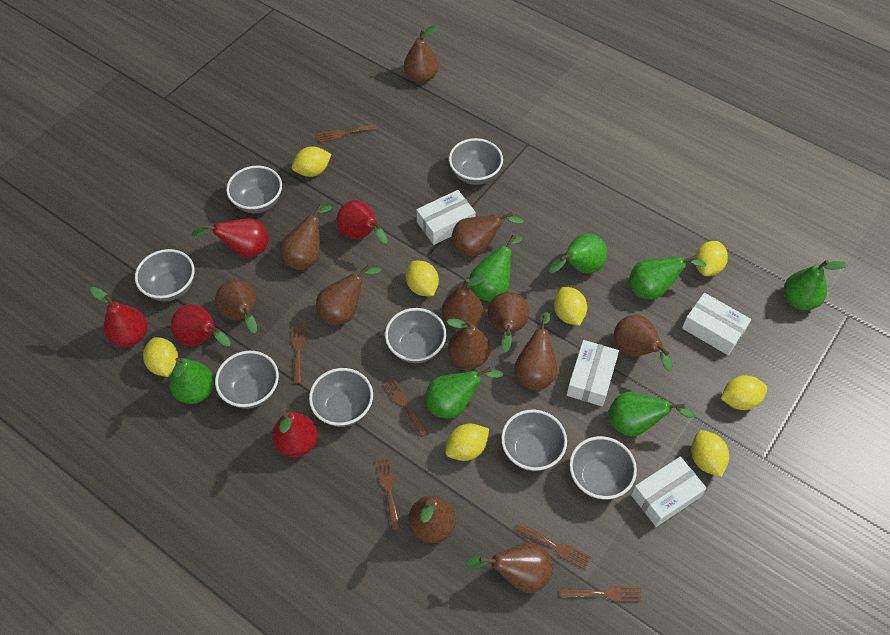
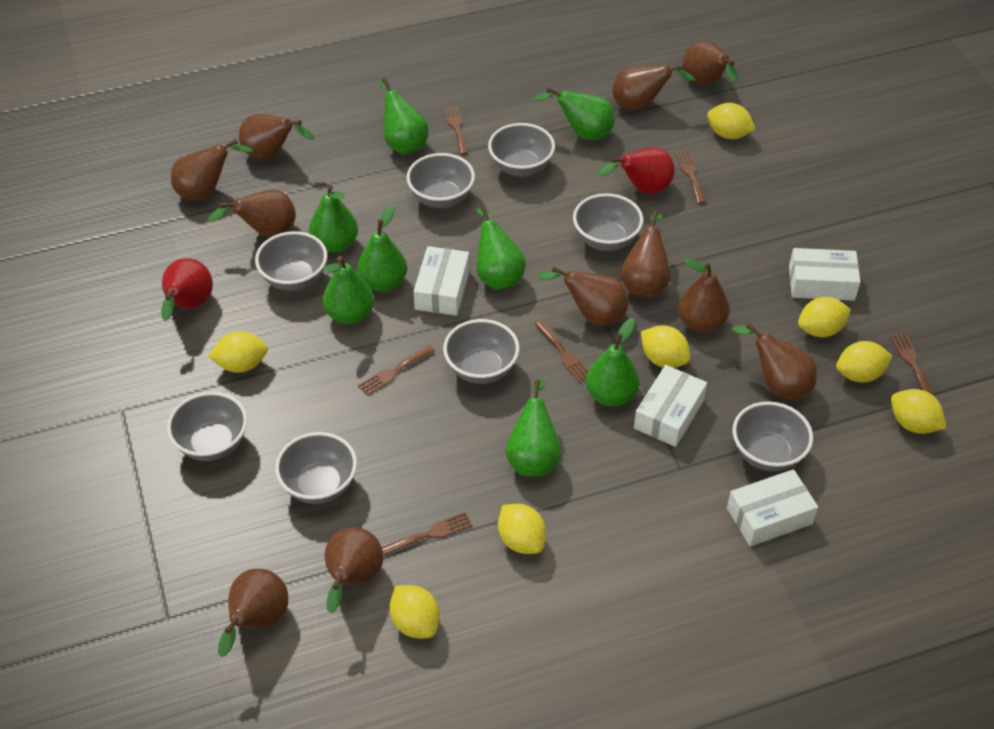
brown pear: 12 -> 11
green pear: 7 -> 8
red pear: 5 -> 2

